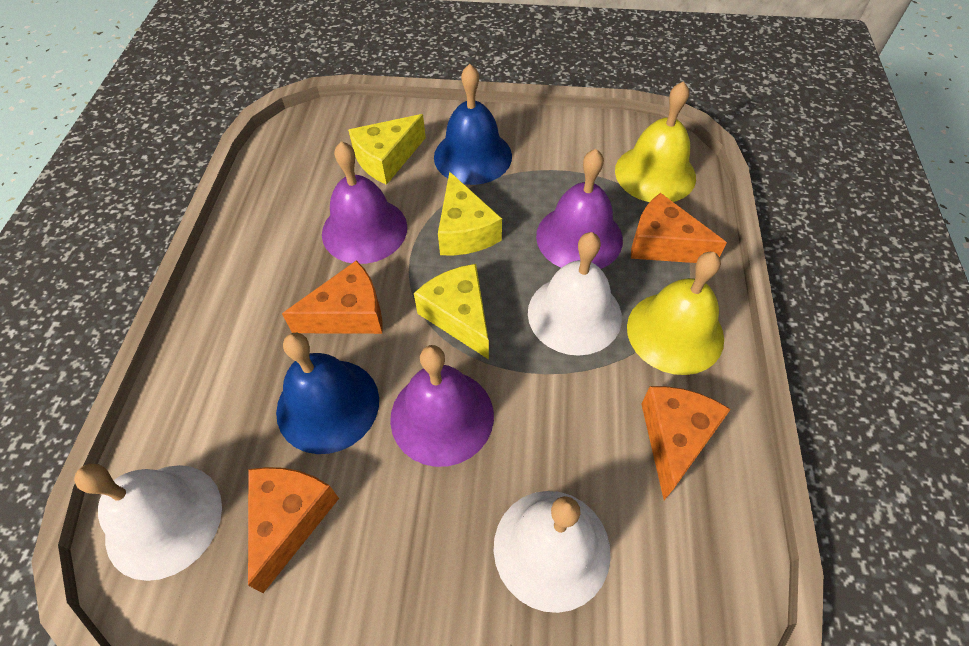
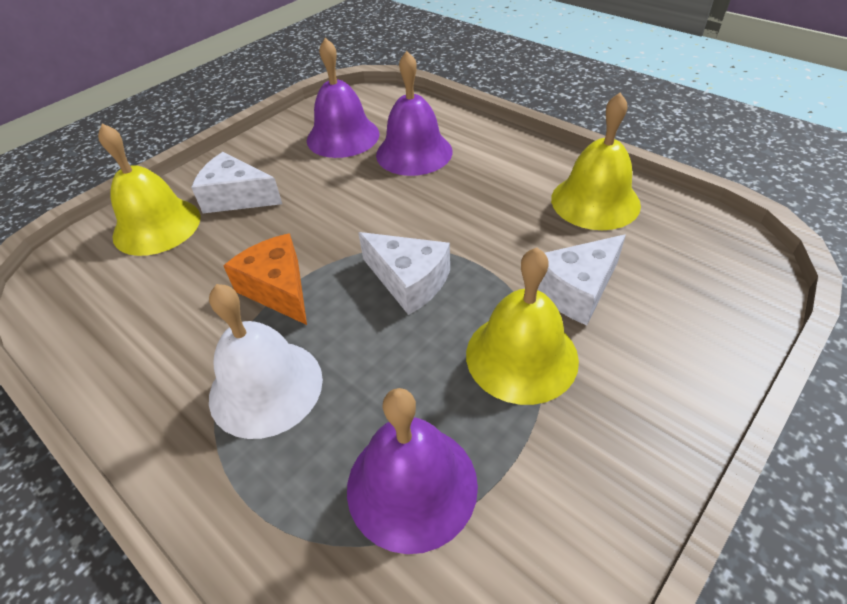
blue bell: 2 -> 0
orange cheese: 4 -> 1
white bell: 3 -> 1
white cheese: 0 -> 3
yellow bell: 2 -> 3
yellow cheese: 3 -> 0

